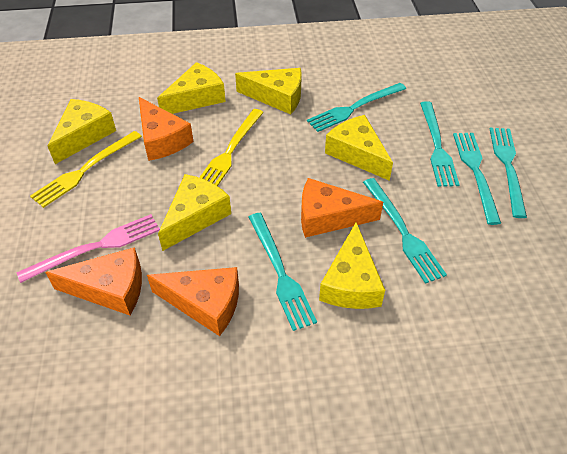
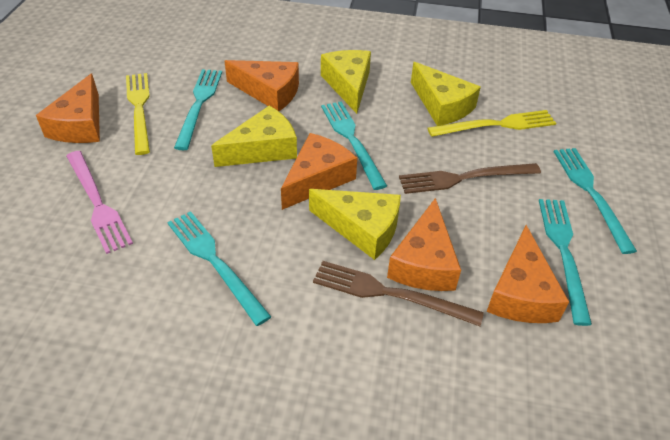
brown fork: 0 -> 2
orange cheese: 4 -> 5
turquoise fork: 6 -> 5
yellow cheese: 6 -> 4

